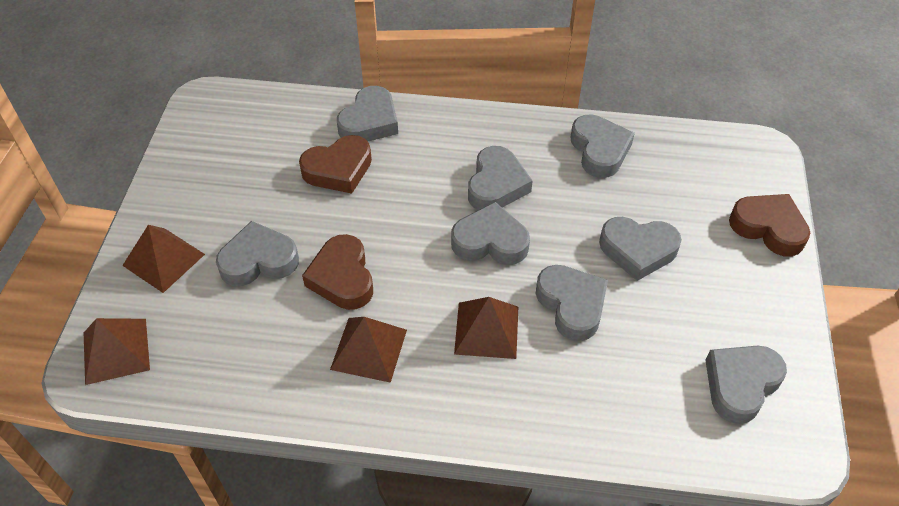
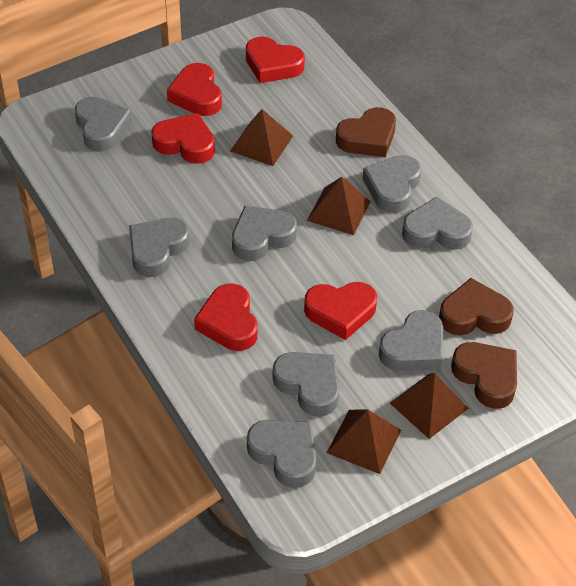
red heart: 0 -> 5

